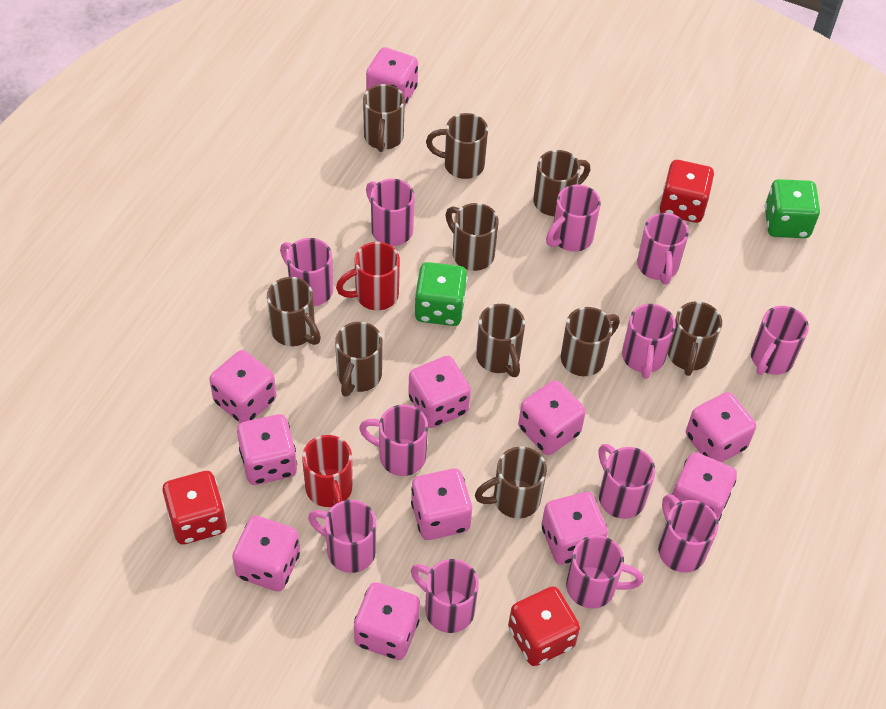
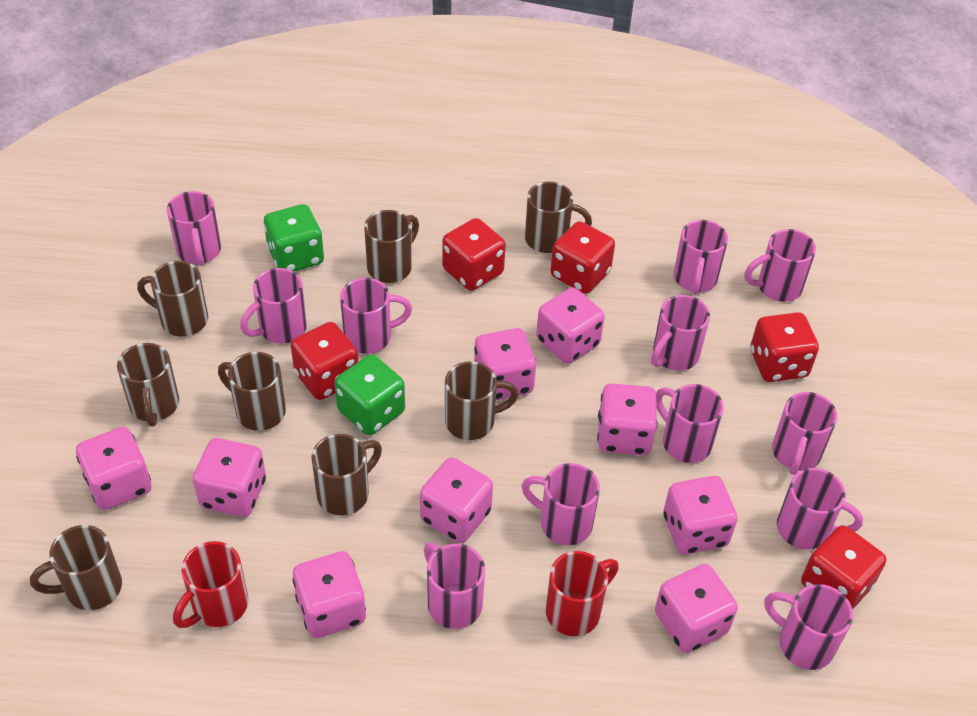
brown mug: 10 -> 8
pink dice: 11 -> 9
red dice: 3 -> 5

